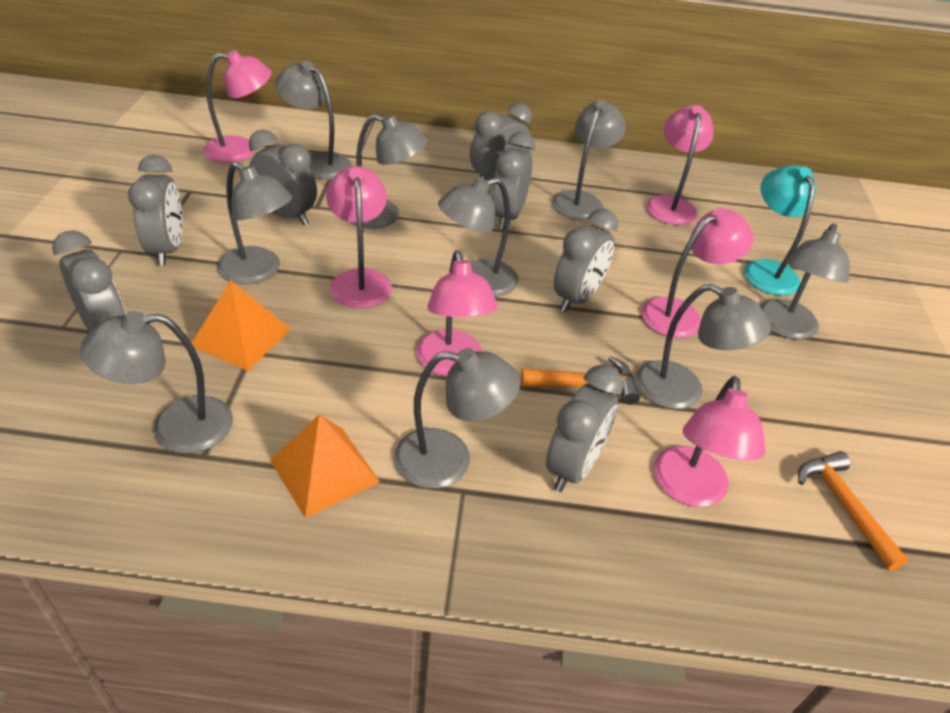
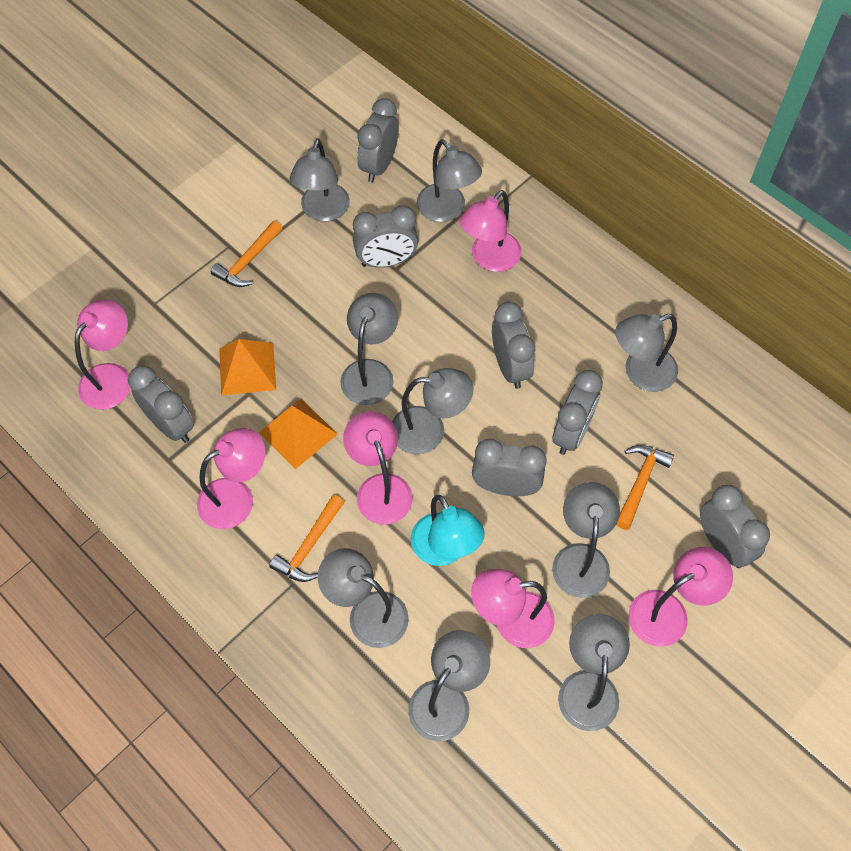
orange hammer: 2 -> 3

